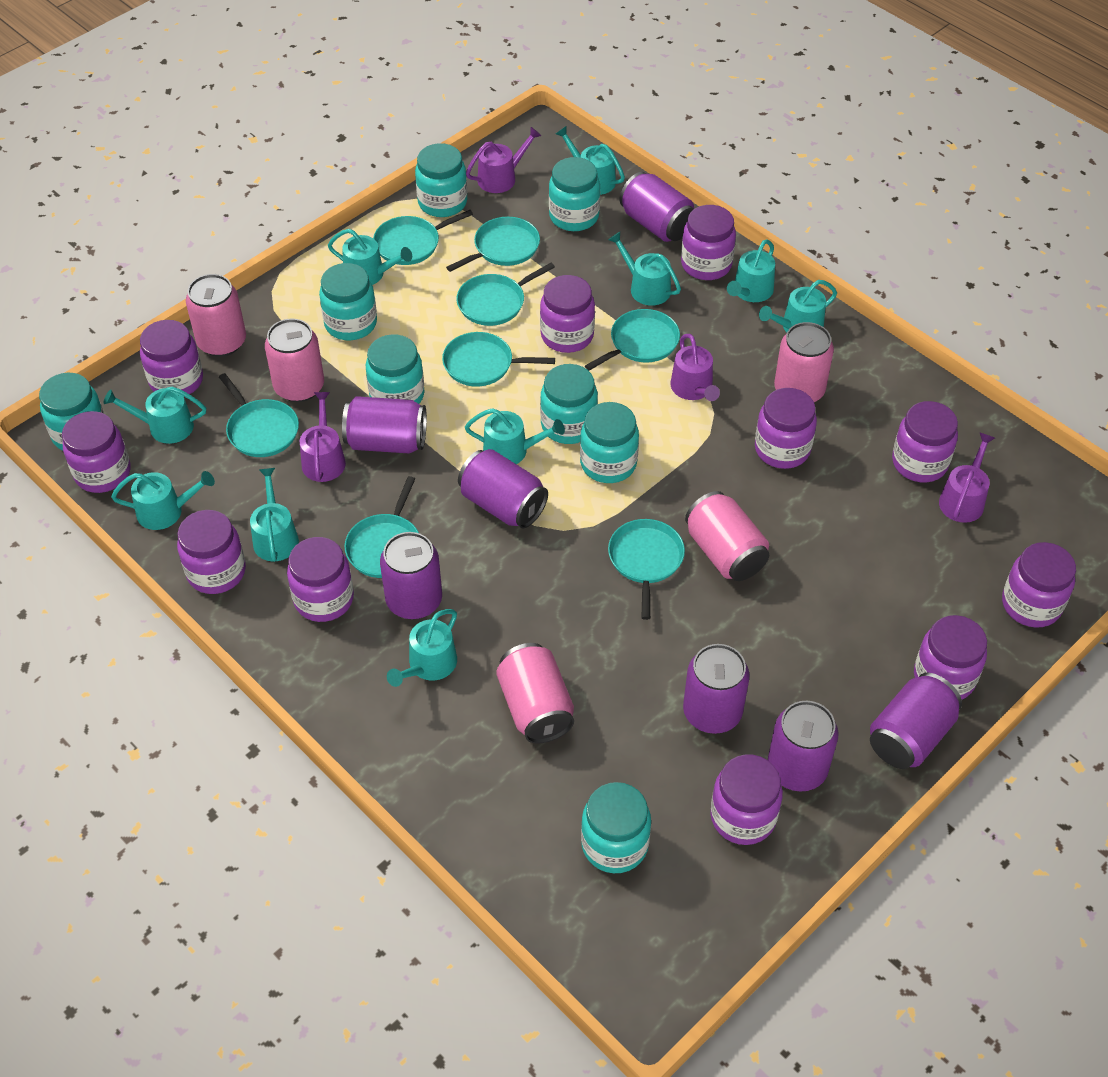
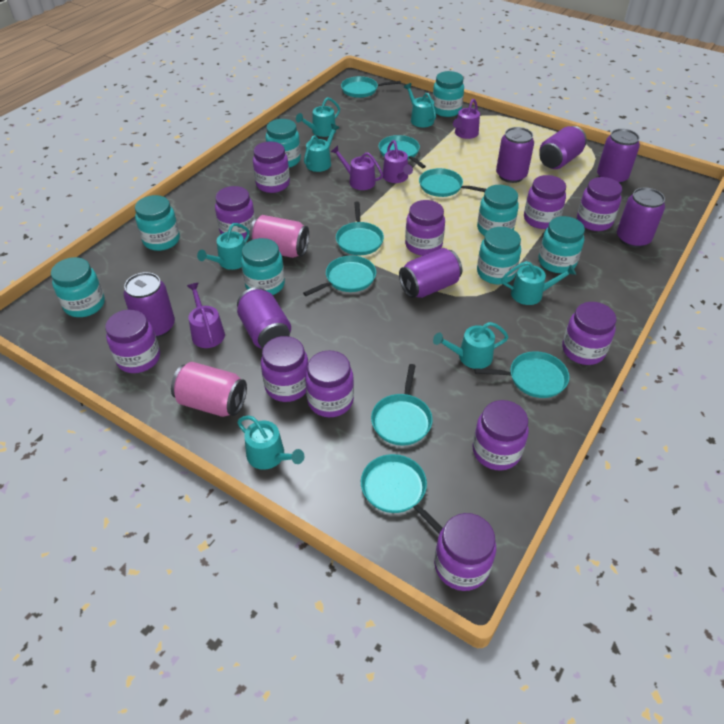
pink can: 5 -> 2
turquoise watering can: 10 -> 7

